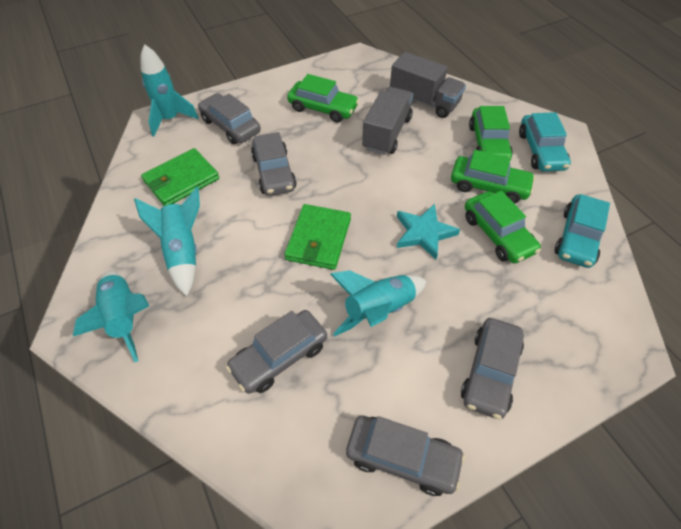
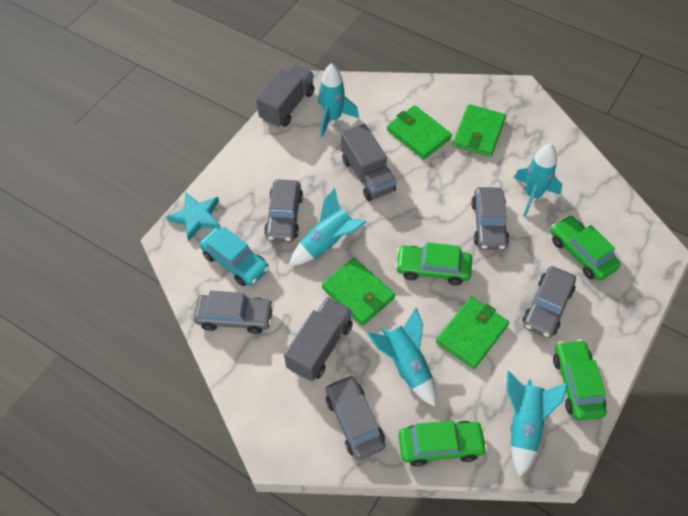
green wallet: 2 -> 4
grey truck: 2 -> 3
turquoise car: 2 -> 1
turquoise rocket: 4 -> 5

